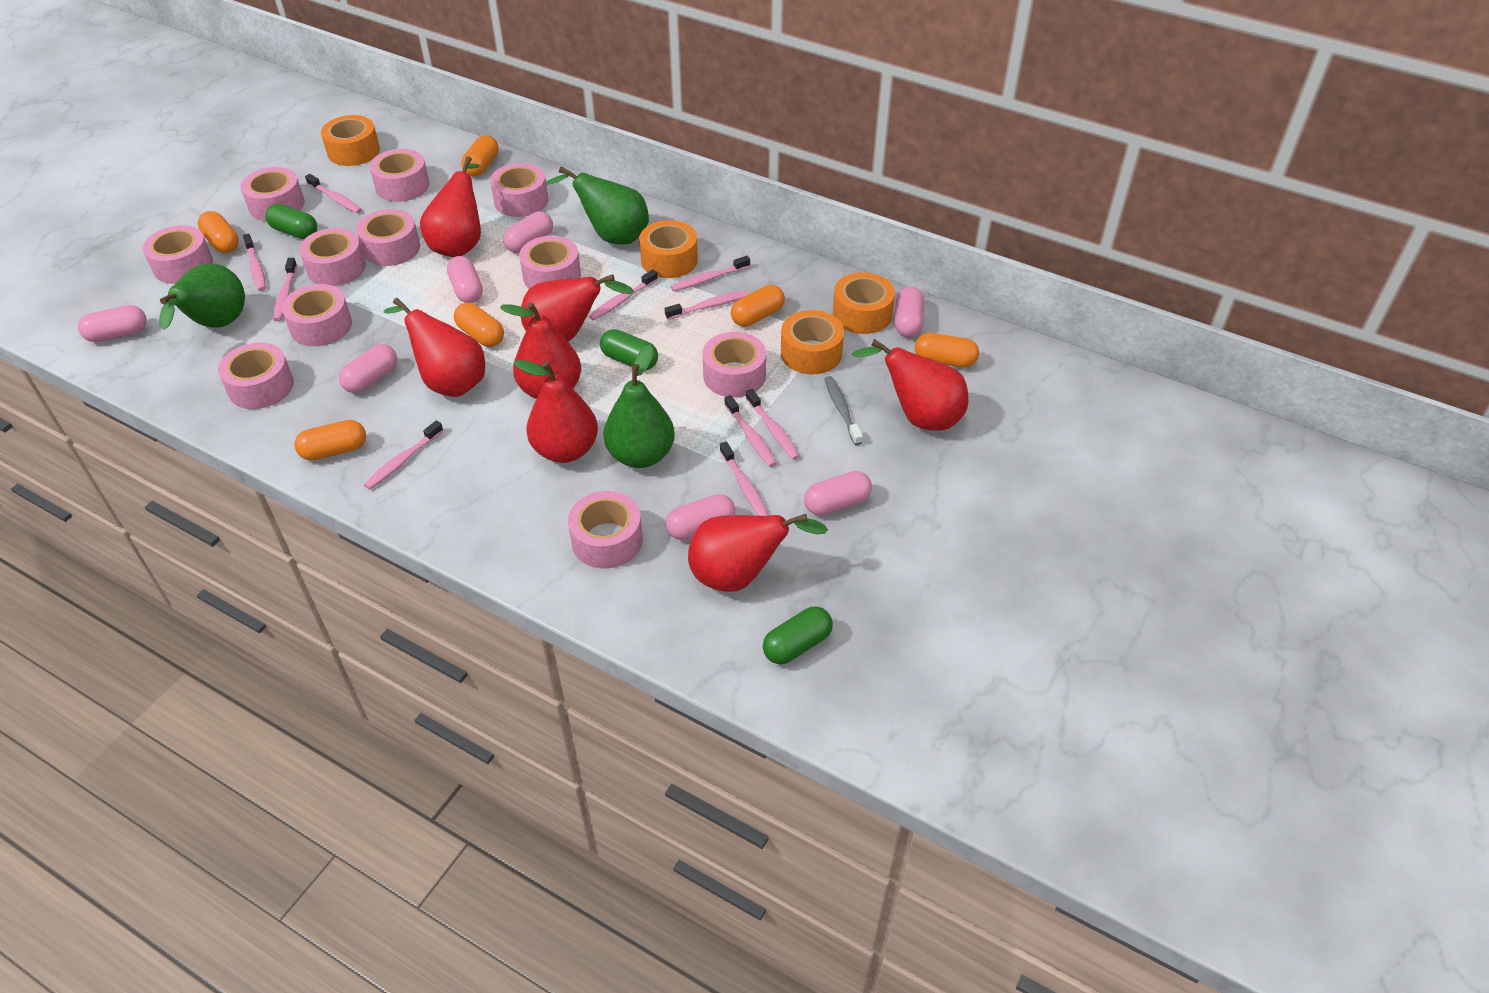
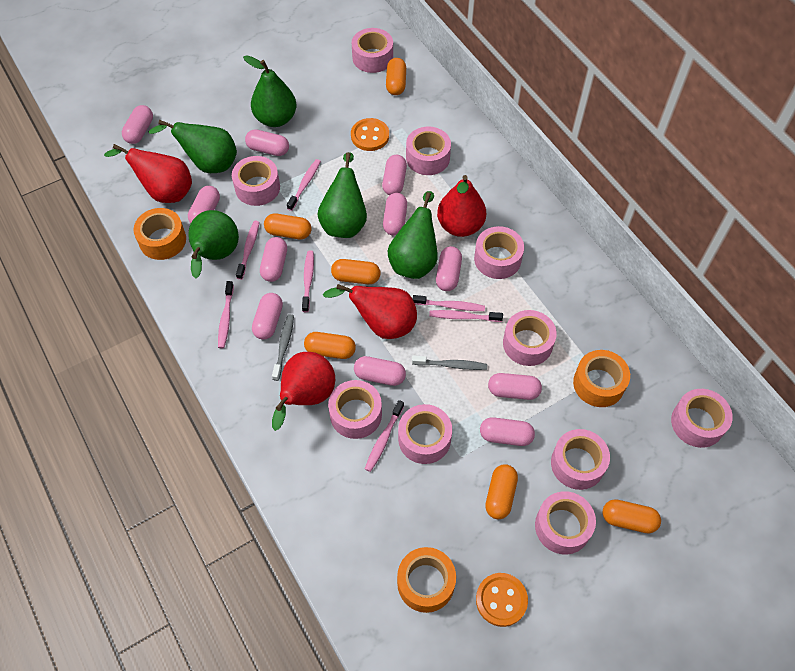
green capsule: 3 -> 0
green pear: 3 -> 5
grey toothbrush: 1 -> 2
orange button: 0 -> 2
orange tape: 4 -> 3
pink capsule: 7 -> 11
pink tape: 11 -> 10
pink toothbrush: 10 -> 7
red pear: 7 -> 4

